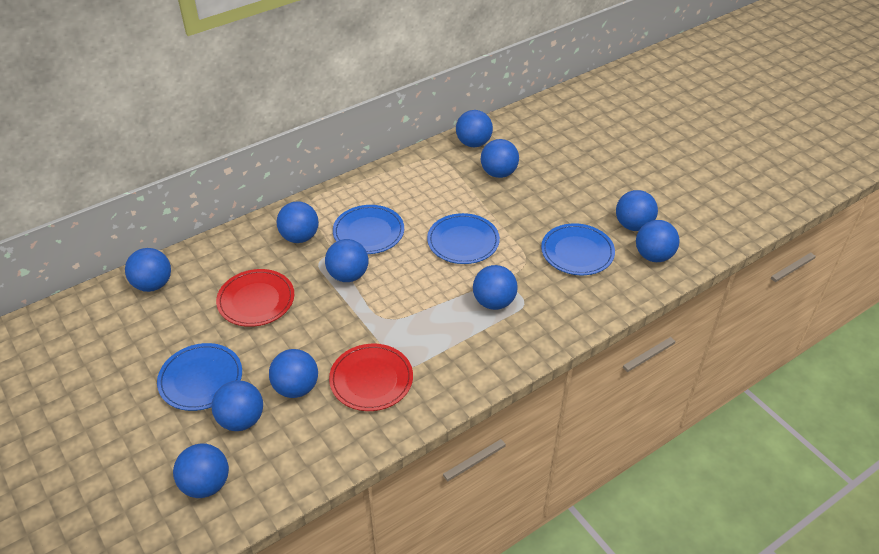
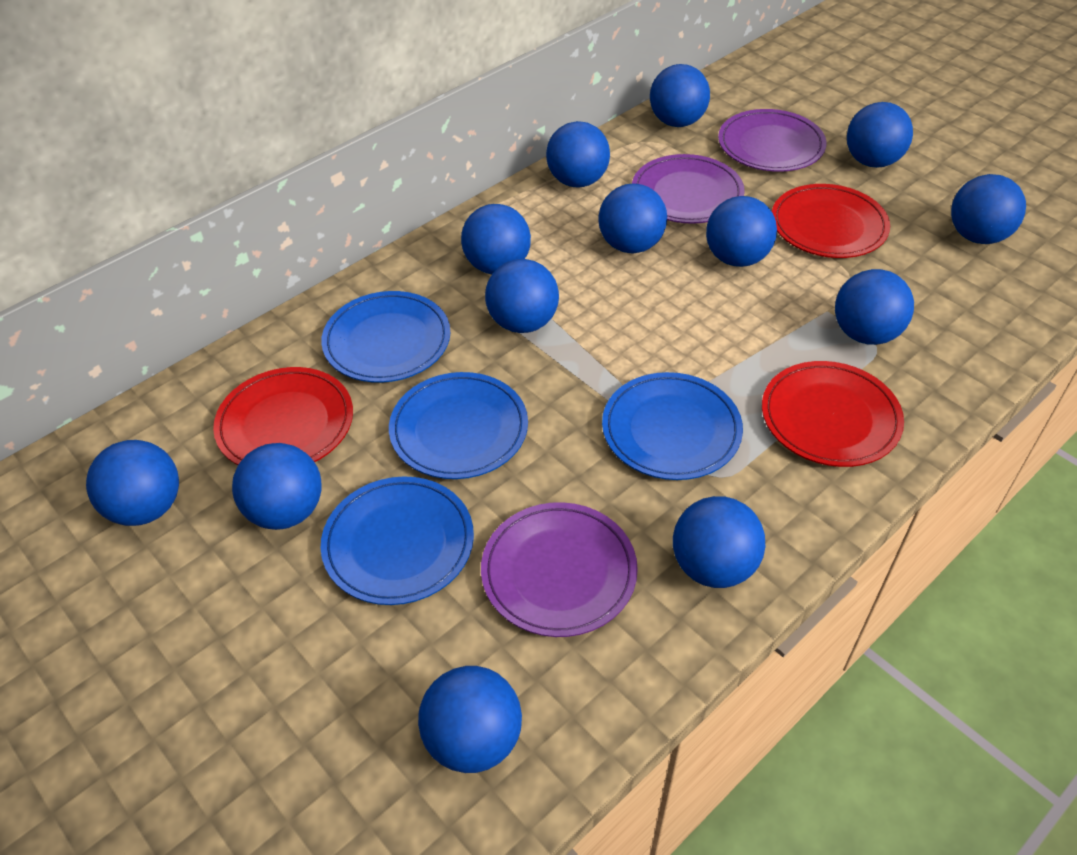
blue ball: 11 -> 13
purple plate: 0 -> 3
red plate: 2 -> 3

